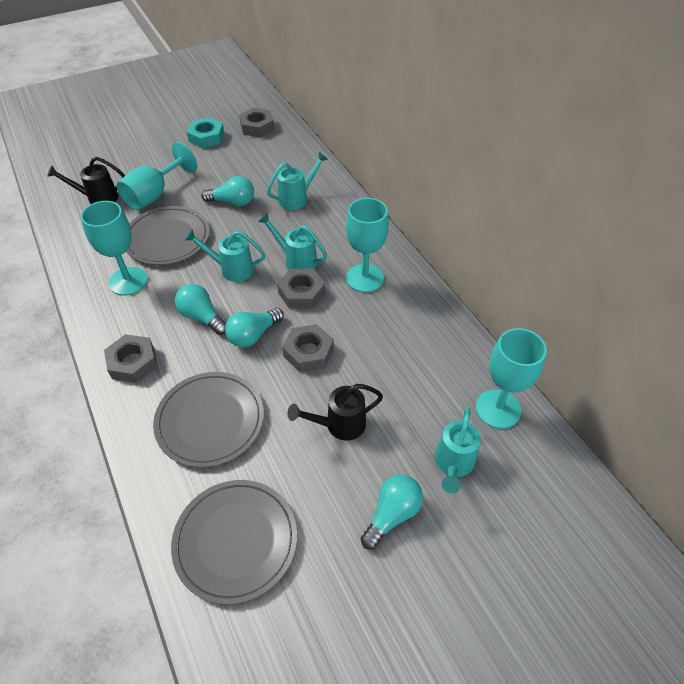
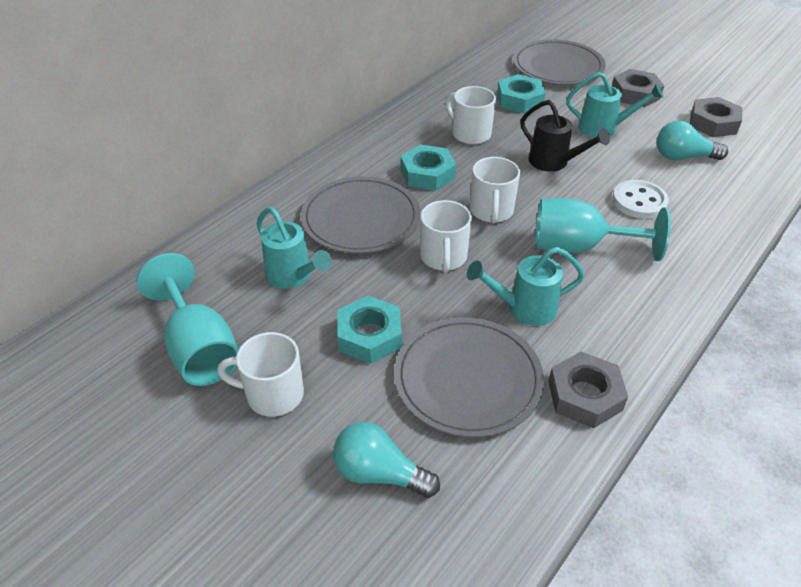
black watering can: 2 -> 1
grey nut: 4 -> 3
turquoise goblet: 4 -> 2
turquoise light bulb: 4 -> 2
turquoise nut: 1 -> 3
turquoise watering can: 4 -> 3
white button: 0 -> 1
white mug: 0 -> 4

